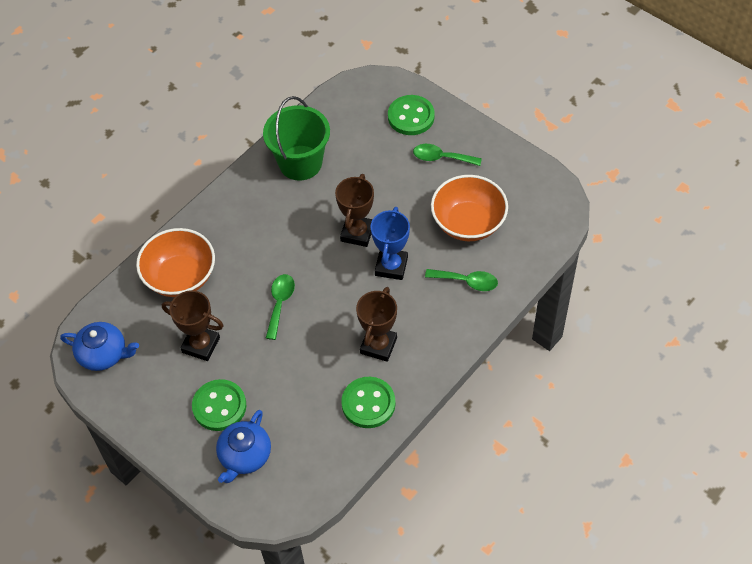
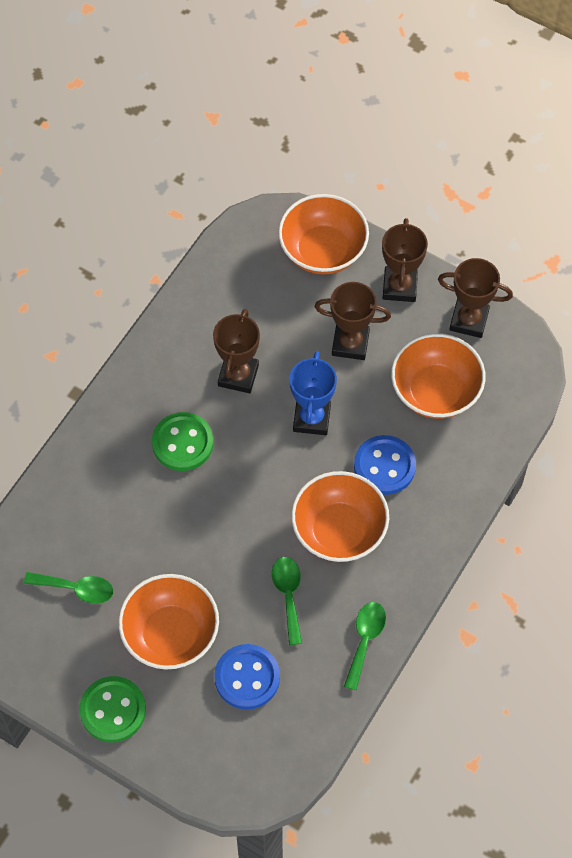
blue button: 0 -> 2
blue teapot: 2 -> 0
brown trophy: 3 -> 4
green bucket: 1 -> 0
green button: 3 -> 2
orange bowl: 2 -> 4

